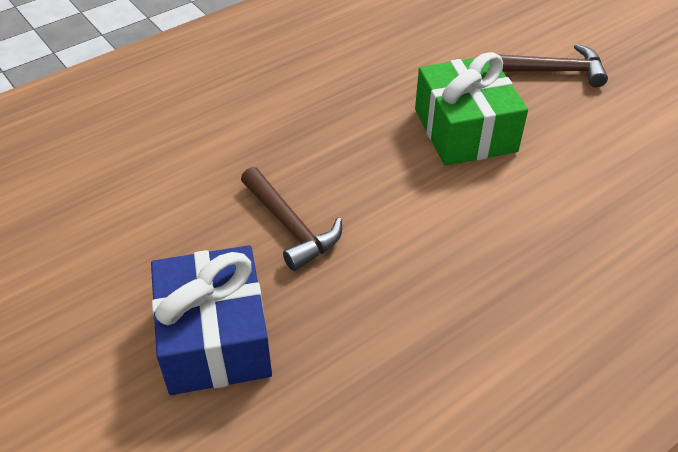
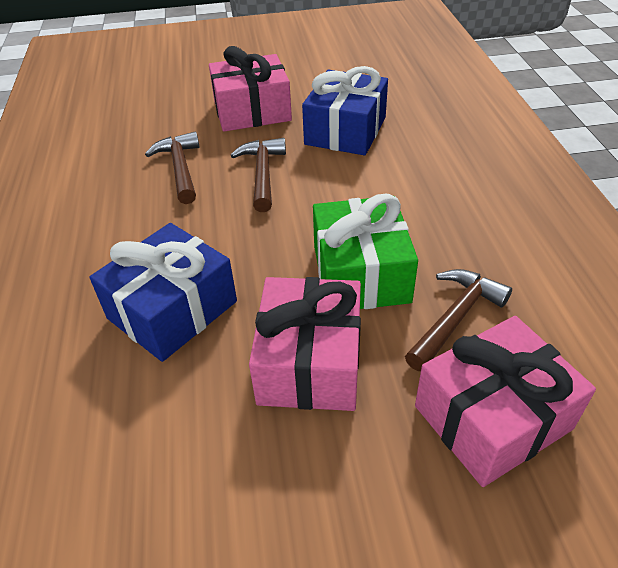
blue gift: 1 -> 2
brown hammer: 2 -> 3
pink gift: 0 -> 3

